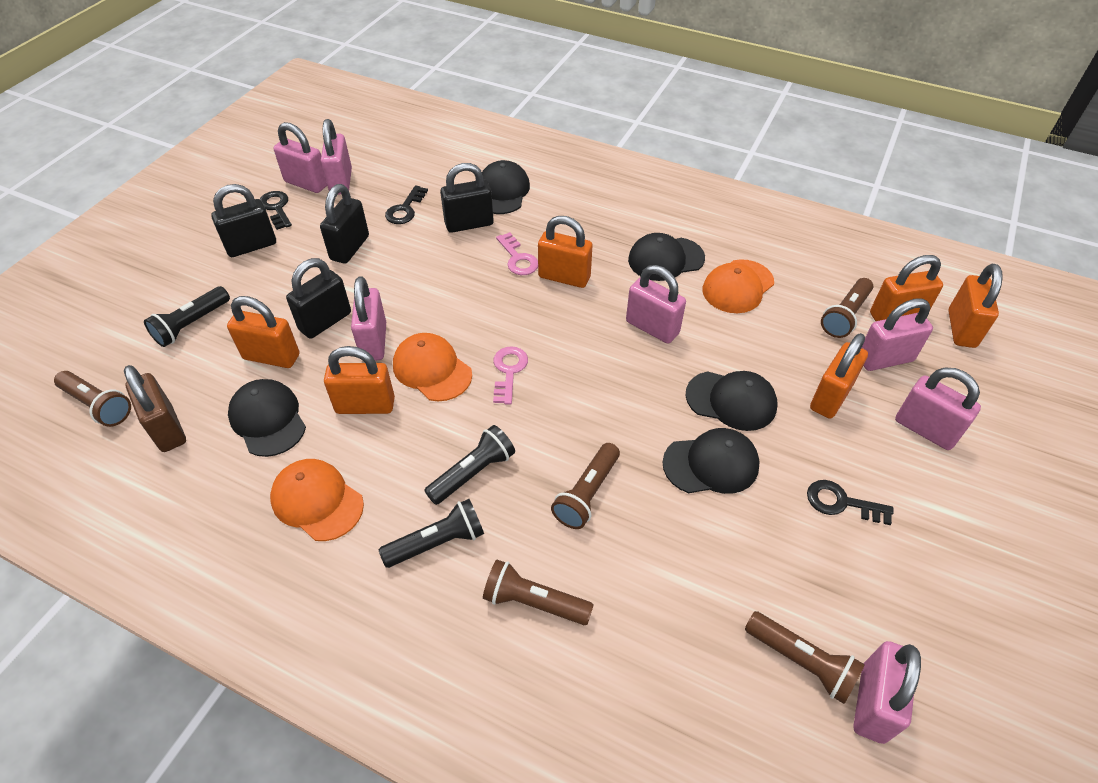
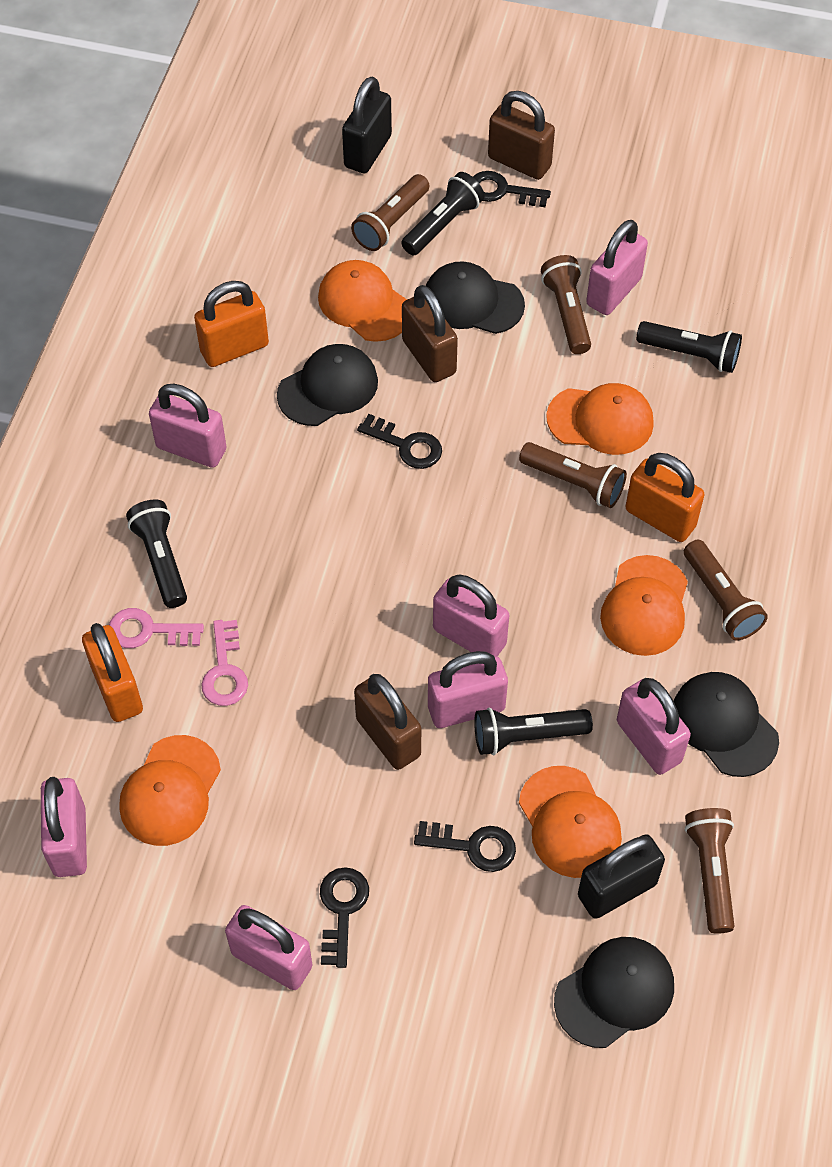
black cap: 5 -> 4
black flashlight: 3 -> 4
black key: 3 -> 4
black padlock: 4 -> 2
brown padlock: 1 -> 3
orange cap: 3 -> 5
orange padlock: 6 -> 3

